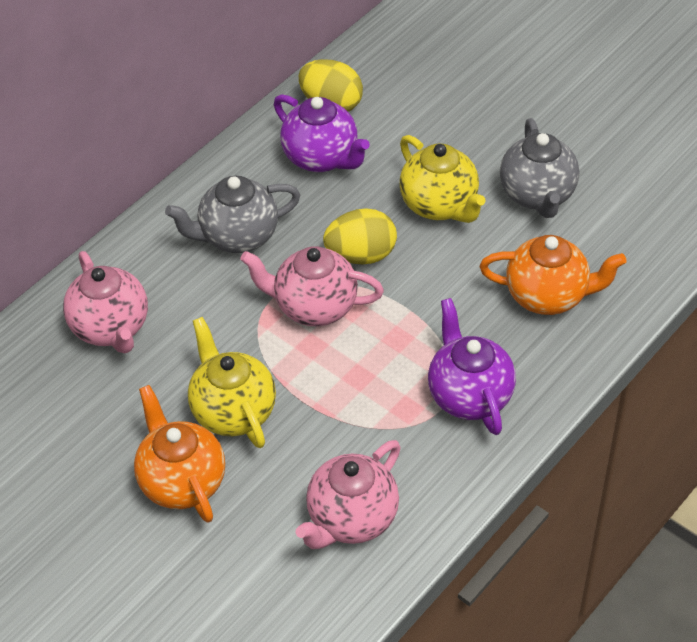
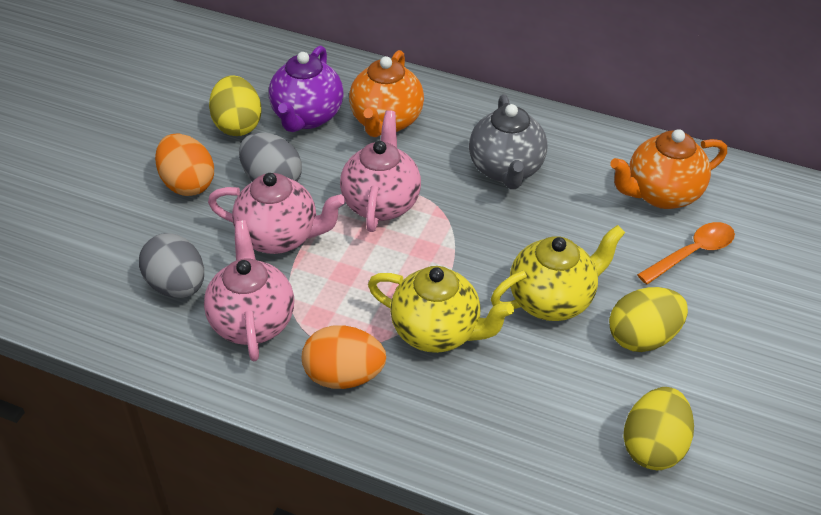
grey egg: 0 -> 2
grey teapot: 2 -> 1
orange egg: 0 -> 2
orange spoon: 0 -> 1
purple teapot: 2 -> 1
yellow egg: 2 -> 3

